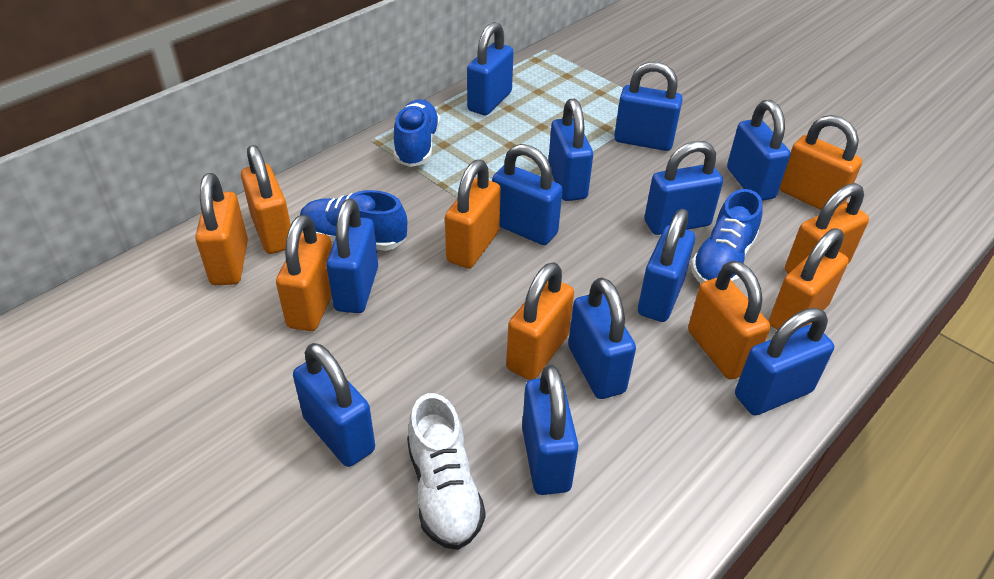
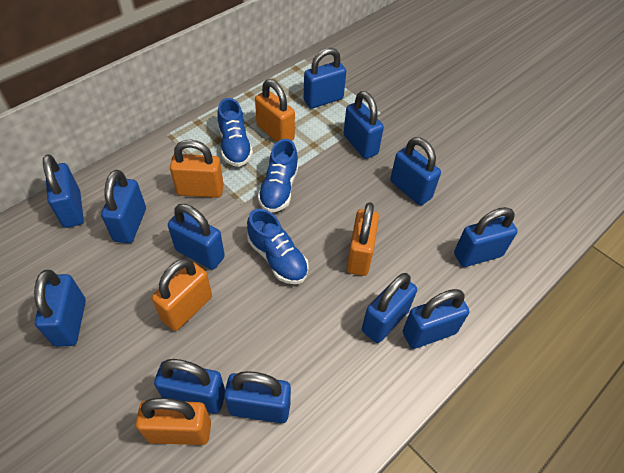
orange padlock: 9 -> 5
white shoe: 1 -> 0

